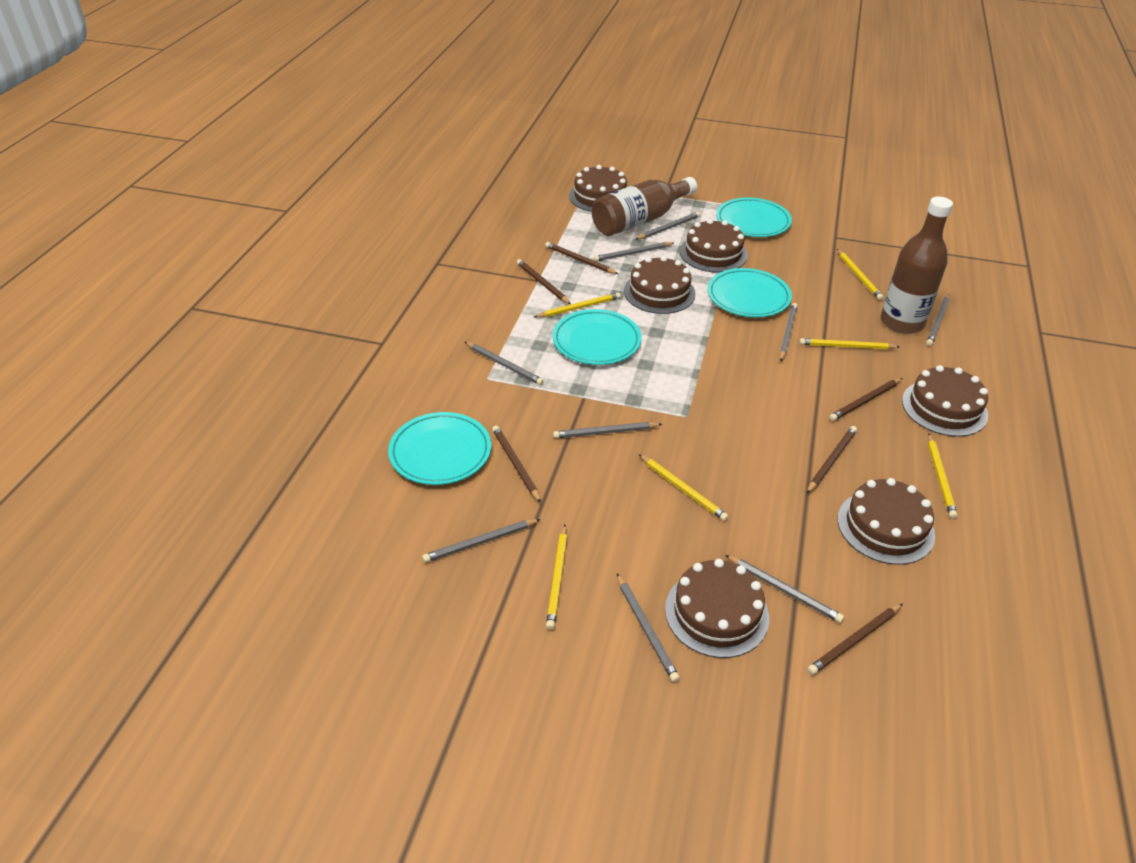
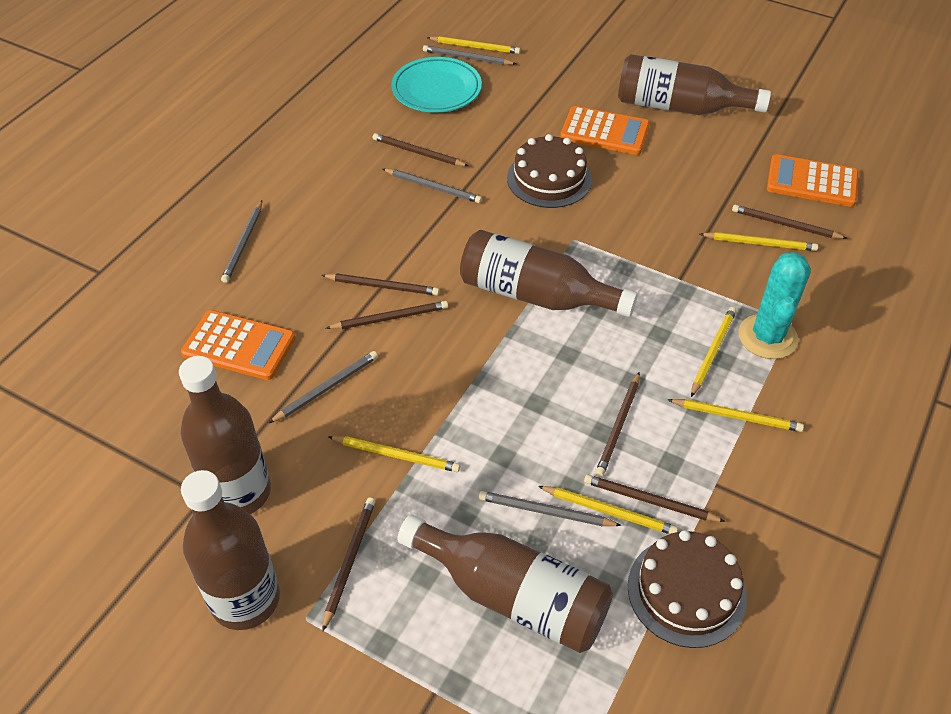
brown bottle: 2 -> 5
brown cake: 6 -> 2
brown pencil: 6 -> 7
grey pencil: 9 -> 5
orange calculator: 0 -> 3
turquoise cactus: 0 -> 1
turquoise plate: 4 -> 1

